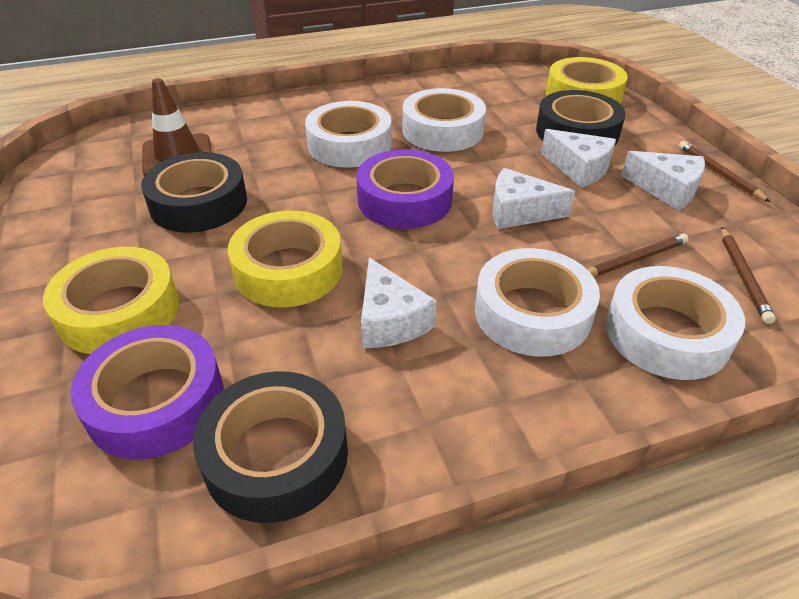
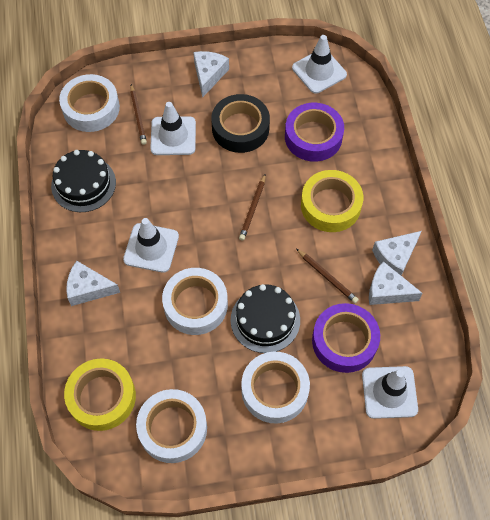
black cake: 0 -> 2
black tape: 3 -> 1
brown traffic cone: 1 -> 0
white traffic cone: 0 -> 4
yellow tape: 3 -> 2

